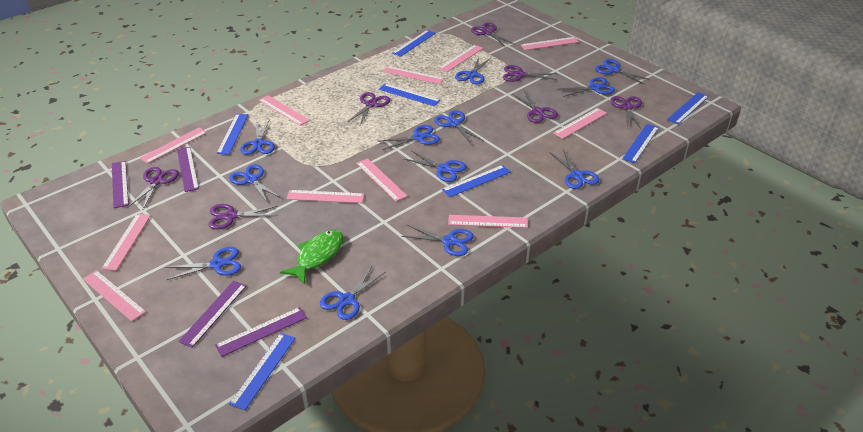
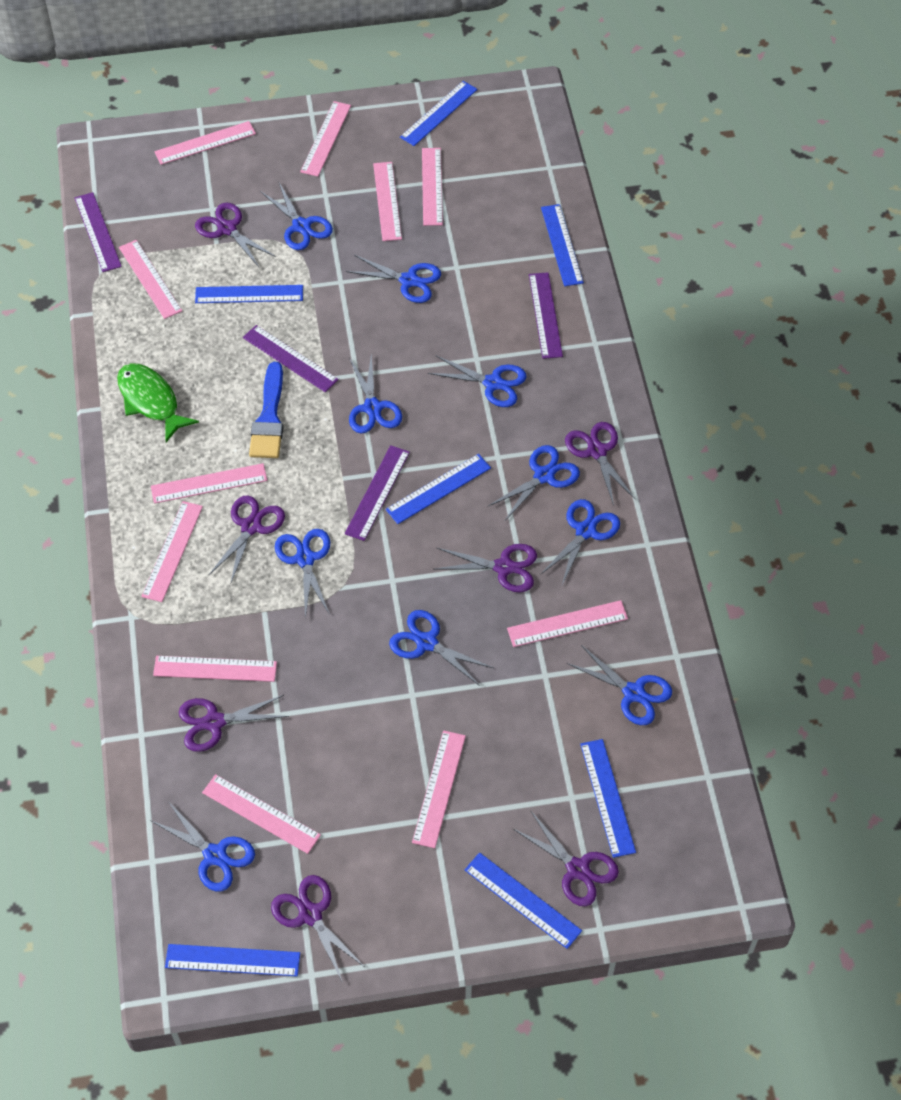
blue brush: 0 -> 1
blue scissors: 12 -> 10

